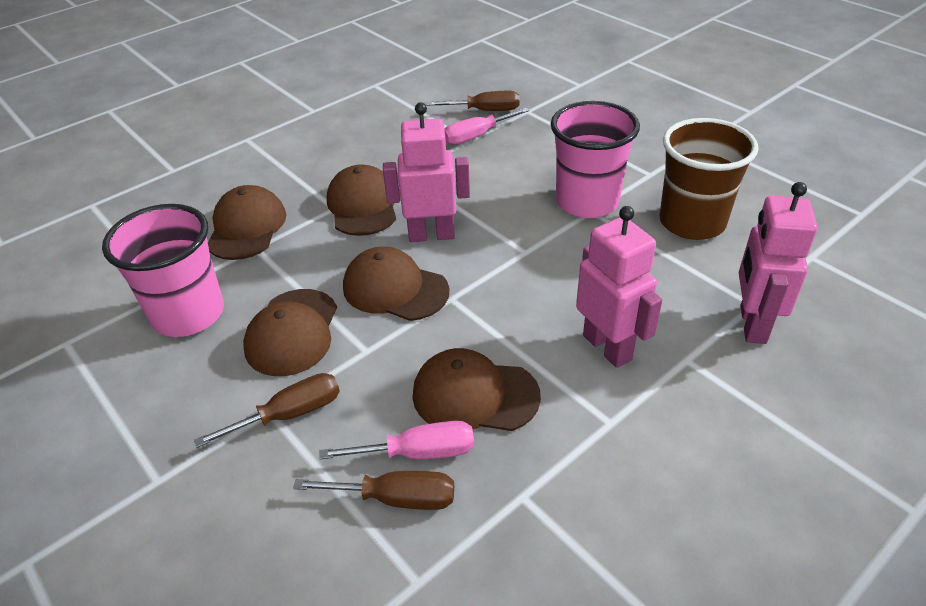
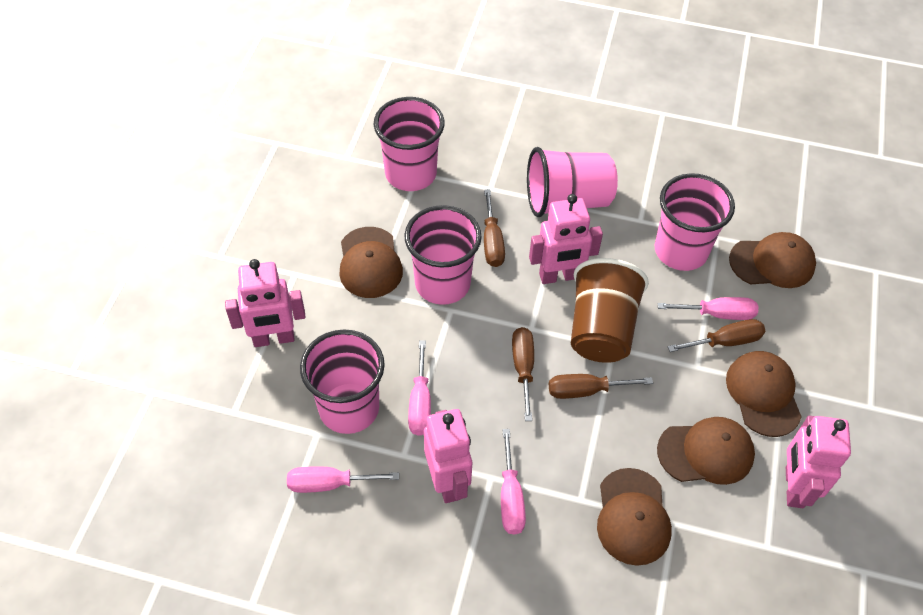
brown screwdriver: 3 -> 4
pink cup: 2 -> 5
pink robot: 3 -> 4
pink screwdriver: 2 -> 4

